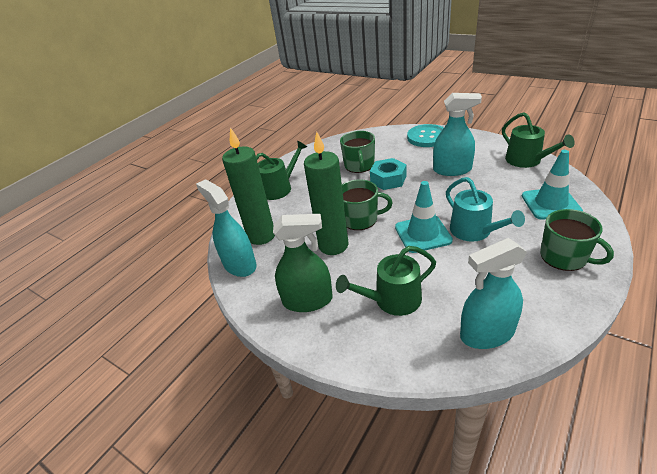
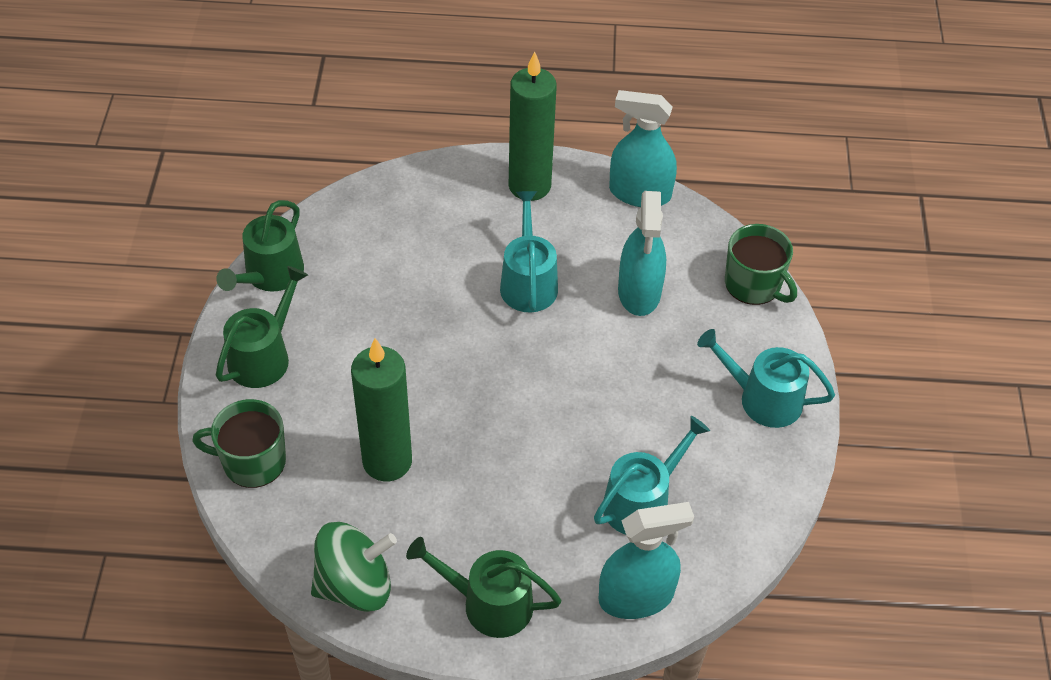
green mug: 3 -> 2
green spinning top: 0 -> 1
green spray bottle: 1 -> 0
turquoise button: 1 -> 0
turquoise nut: 1 -> 0
turquoise traffic cone: 2 -> 0
turquoise watering can: 1 -> 3

